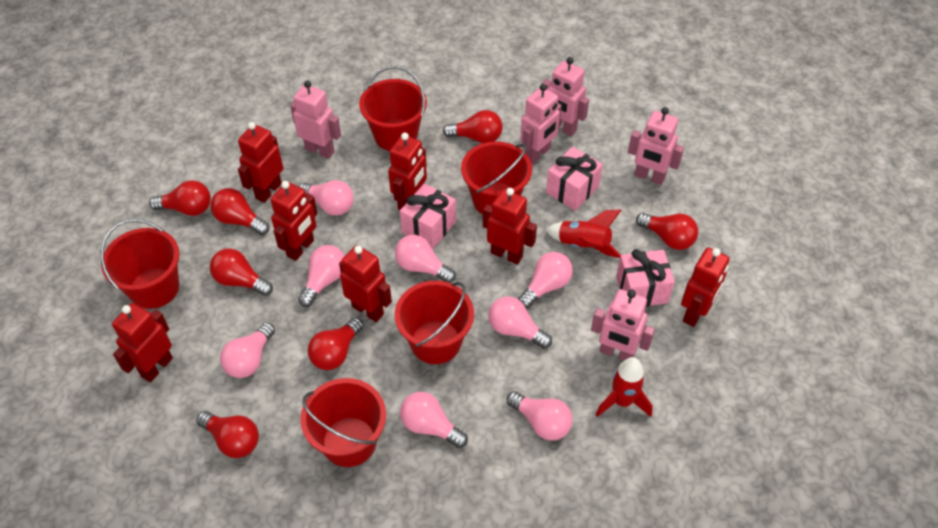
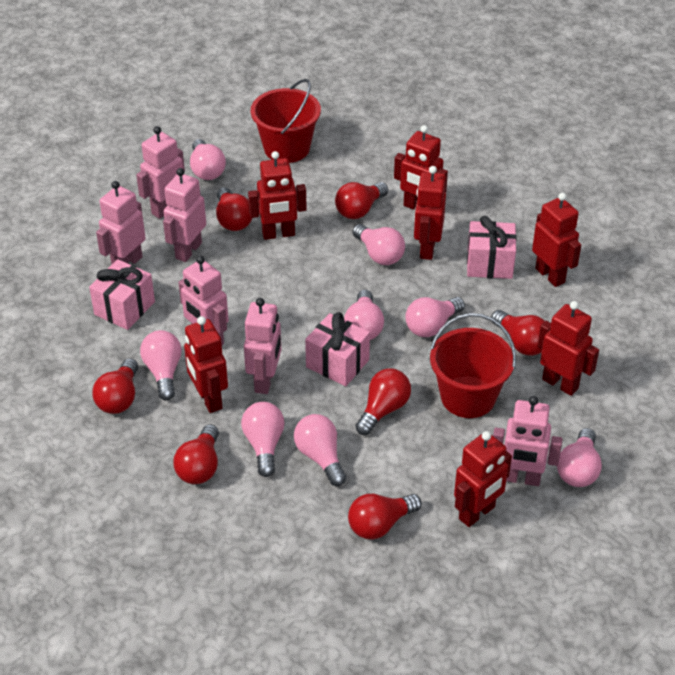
pink robot: 5 -> 6
red bucket: 5 -> 2
red rocket: 2 -> 0

